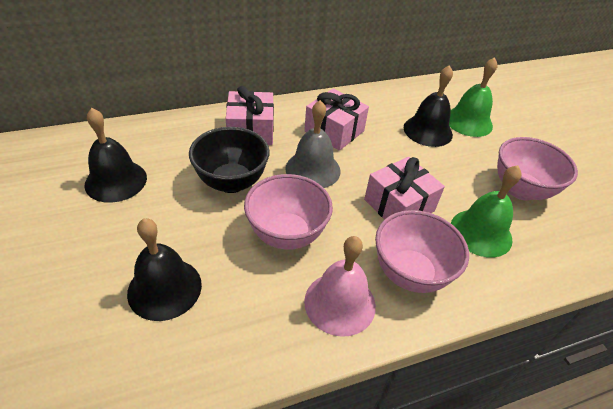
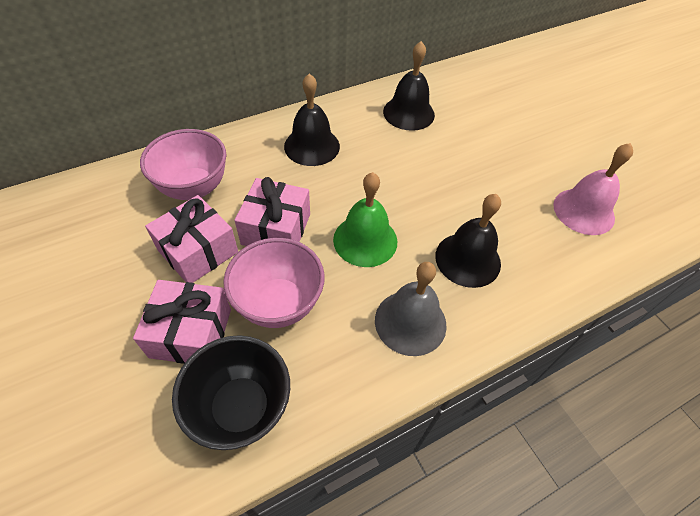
green bell: 2 -> 1
pink bowl: 3 -> 2

